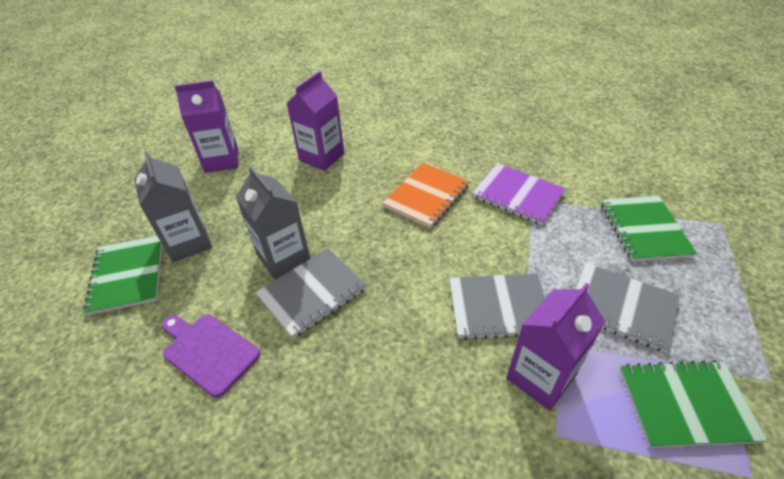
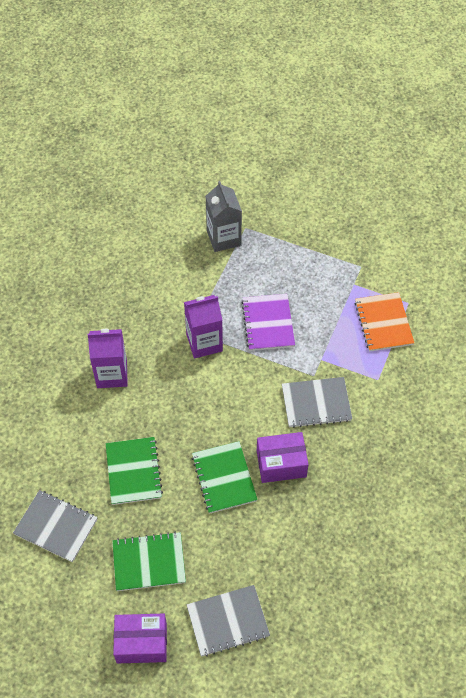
grey carton: 2 -> 1
purple box: 0 -> 2
purple carton: 3 -> 2
purple cutting board: 1 -> 0

